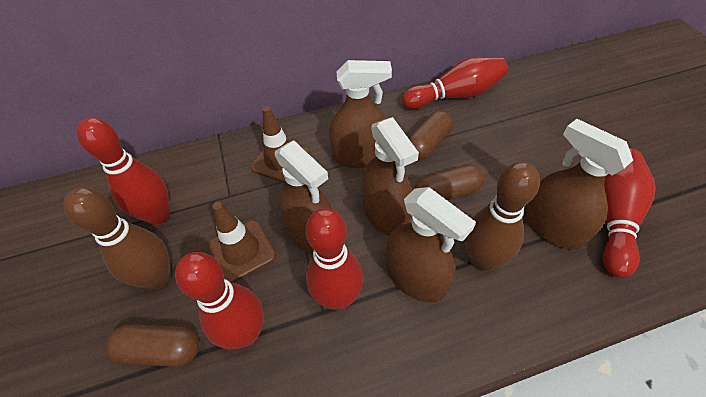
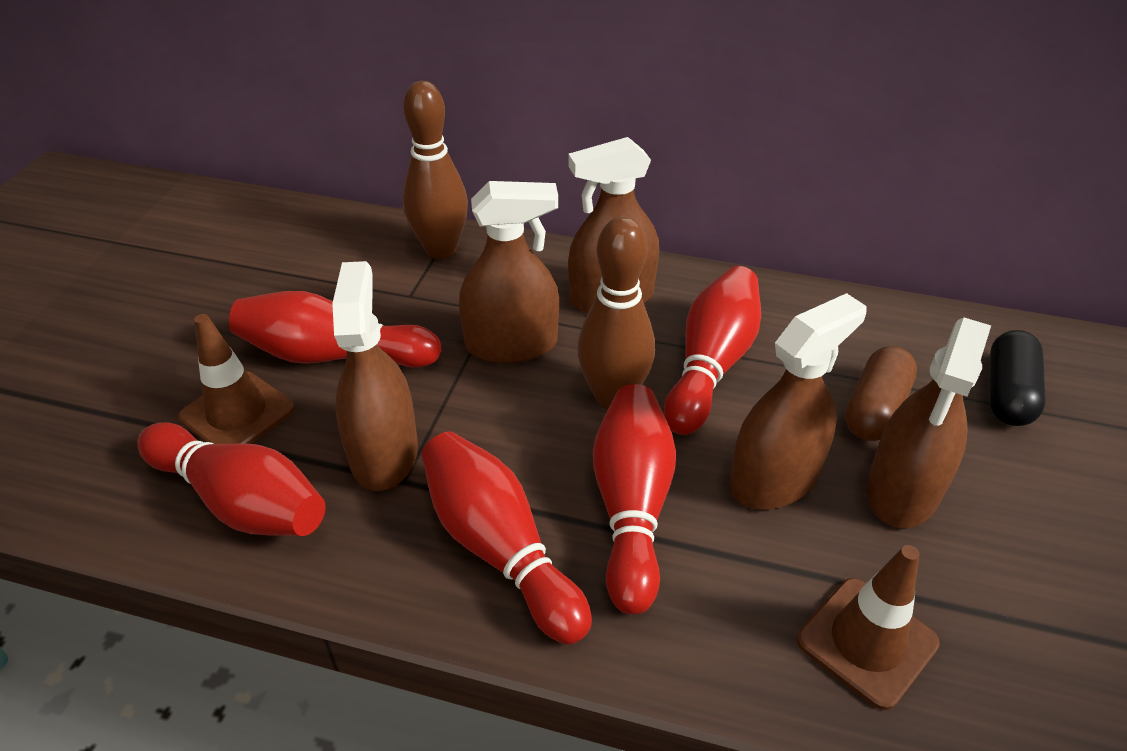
black capsule: 0 -> 1
brown capsule: 3 -> 1

